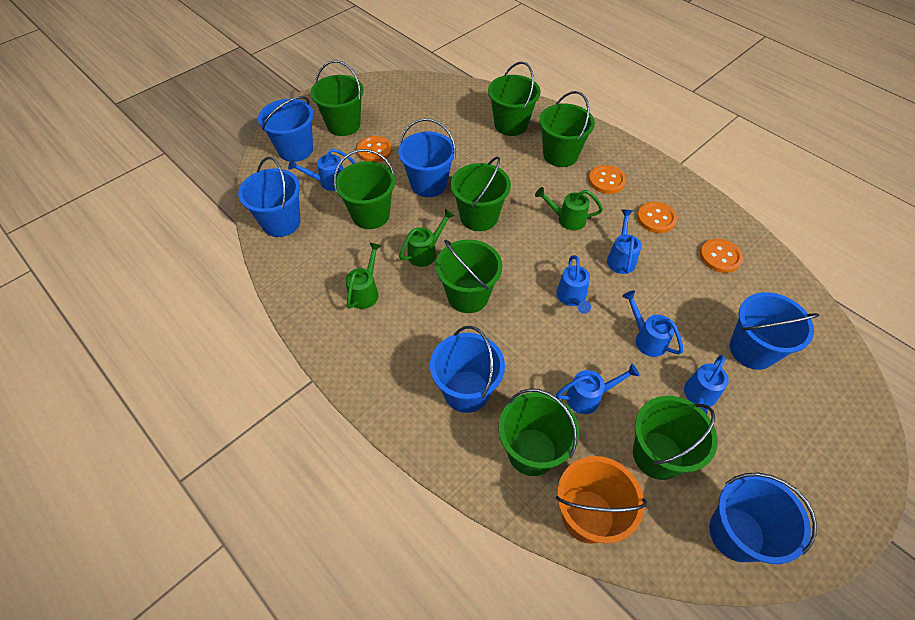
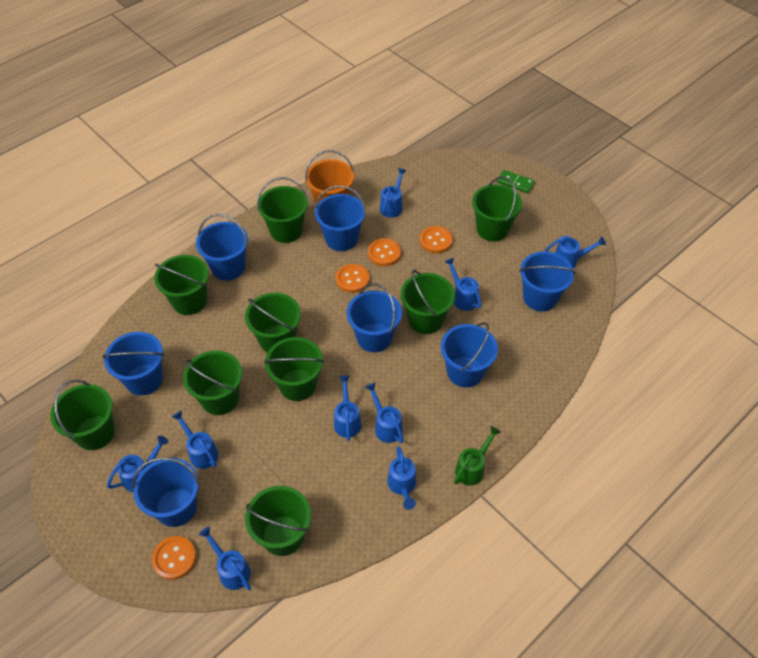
blue bucket: 6 -> 7
blue watering can: 6 -> 9
green bucket: 8 -> 9
green domino: 0 -> 1
green watering can: 3 -> 1

